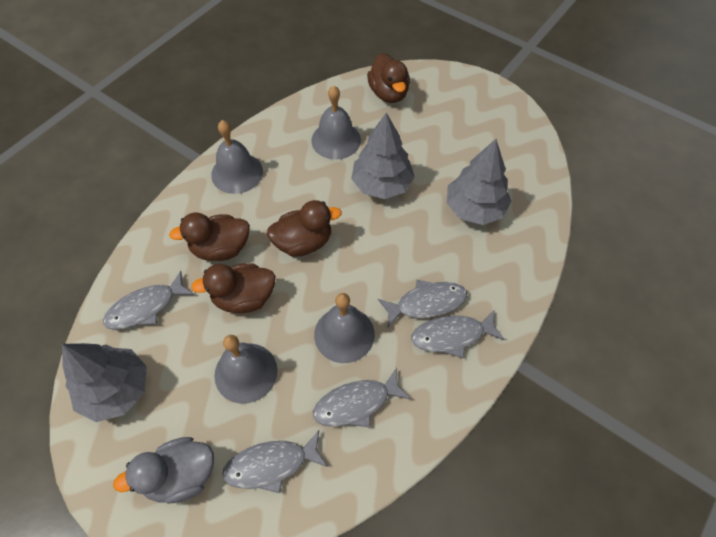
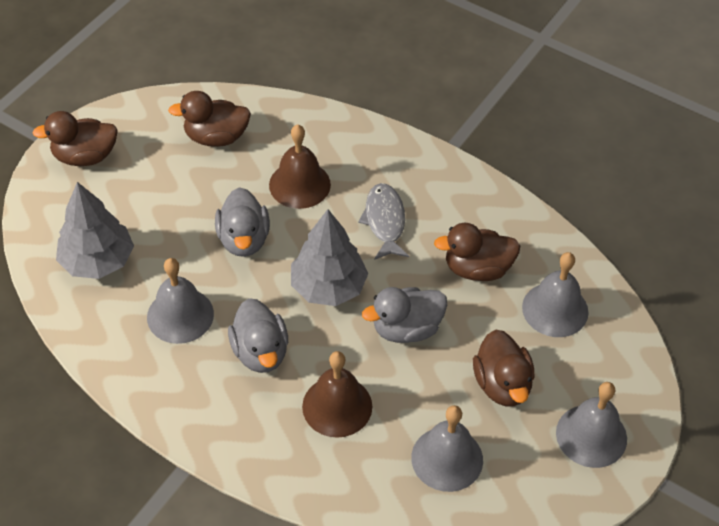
brown bell: 0 -> 2
grey duck: 1 -> 3
grey fish: 5 -> 1
grey tree: 3 -> 2

